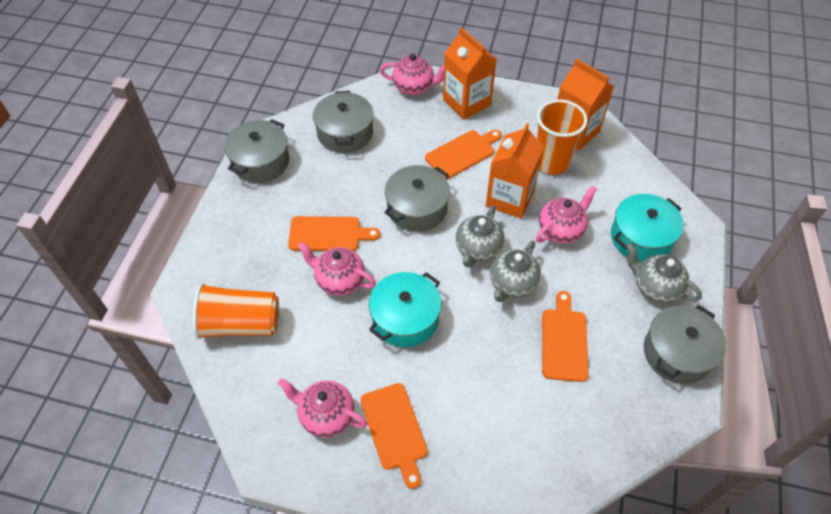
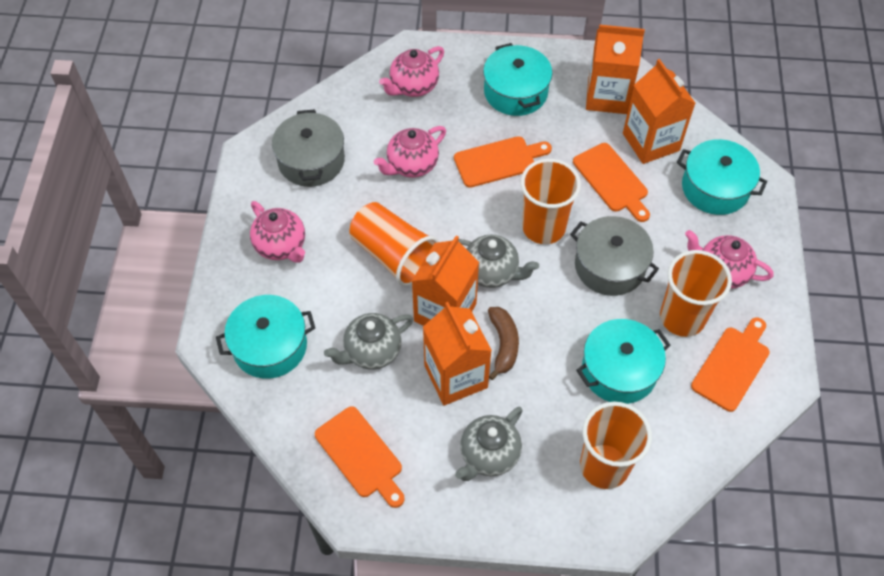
brown banana: 0 -> 1
grey pot: 4 -> 2
orange carton: 3 -> 4
orange cup: 2 -> 4
turquoise pot: 2 -> 4

